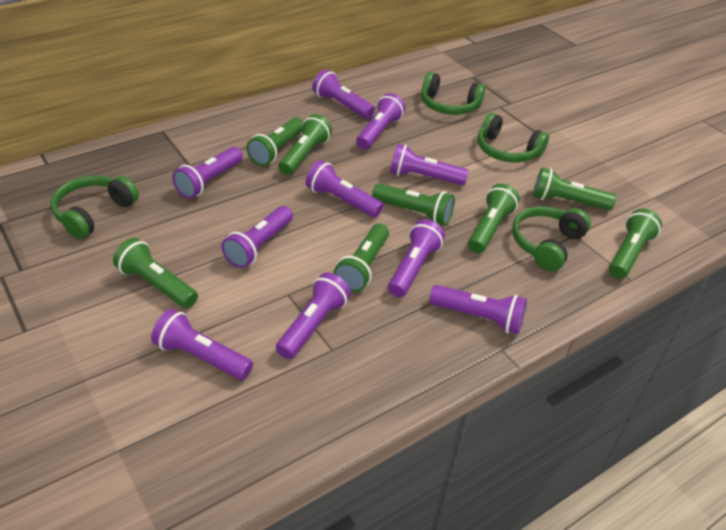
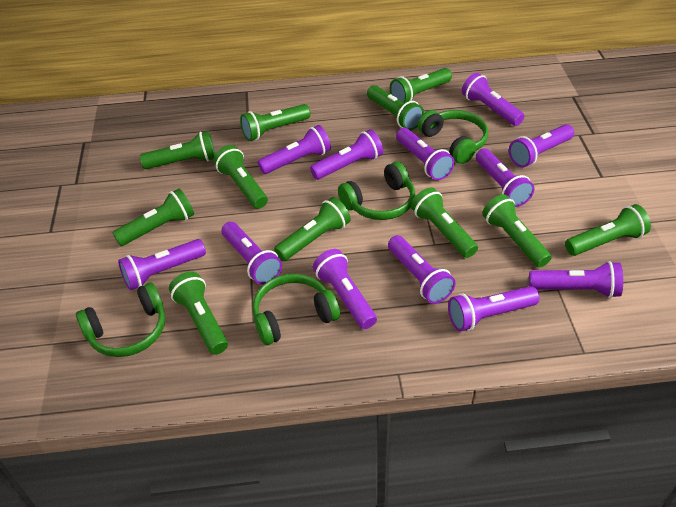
green flashlight: 8 -> 11
purple flashlight: 10 -> 12

